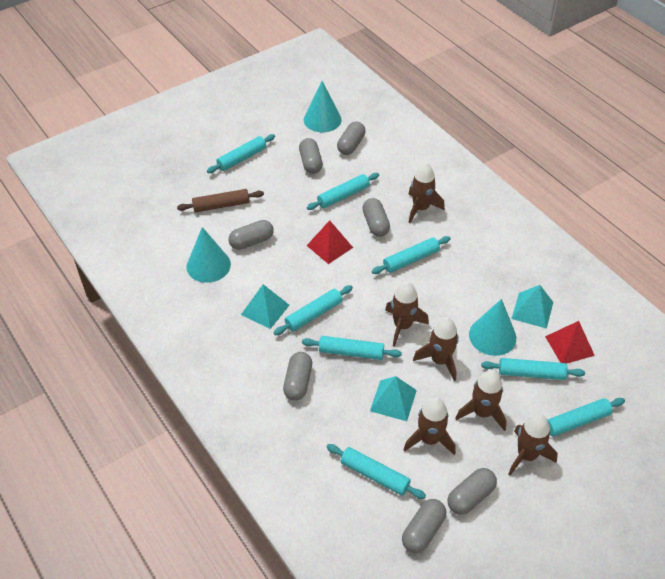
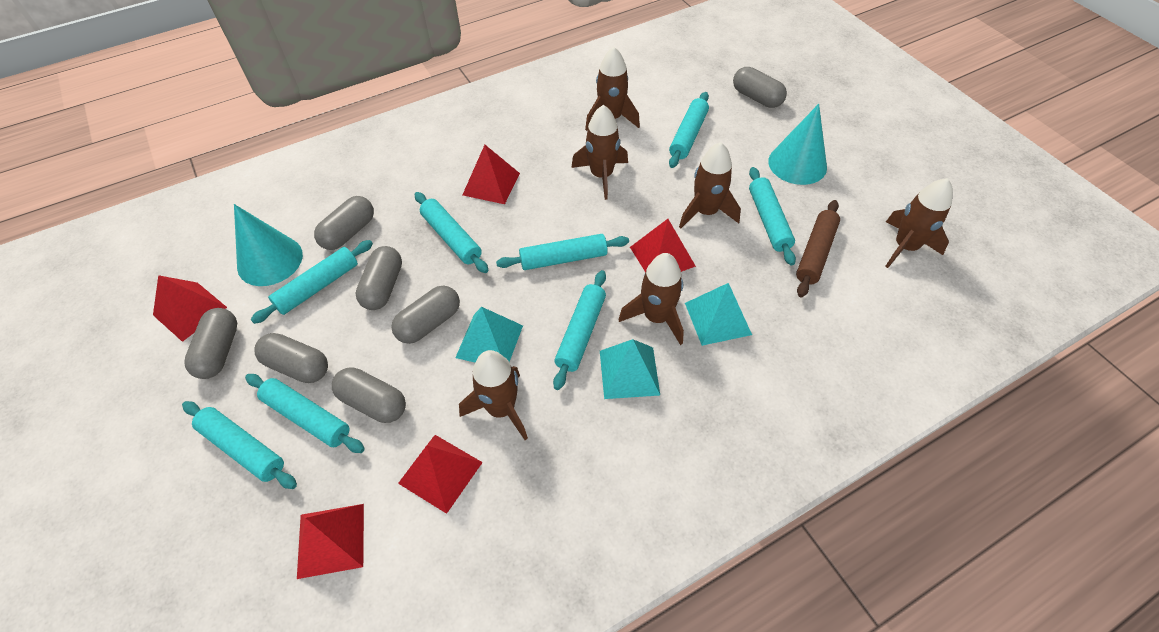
red pyramid: 2 -> 5
turquoise cone: 3 -> 2

